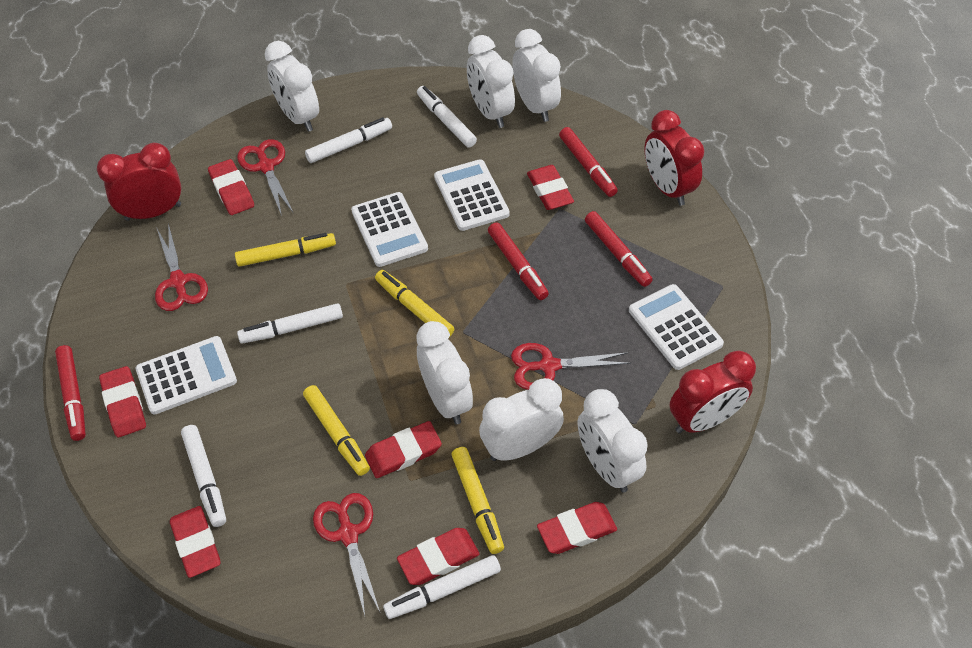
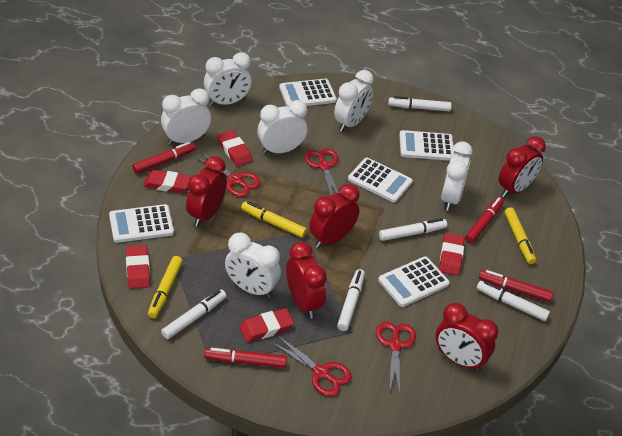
red clock: 3 -> 5
red eraser: 7 -> 5
white calculator: 4 -> 5
yellow marker: 4 -> 3

